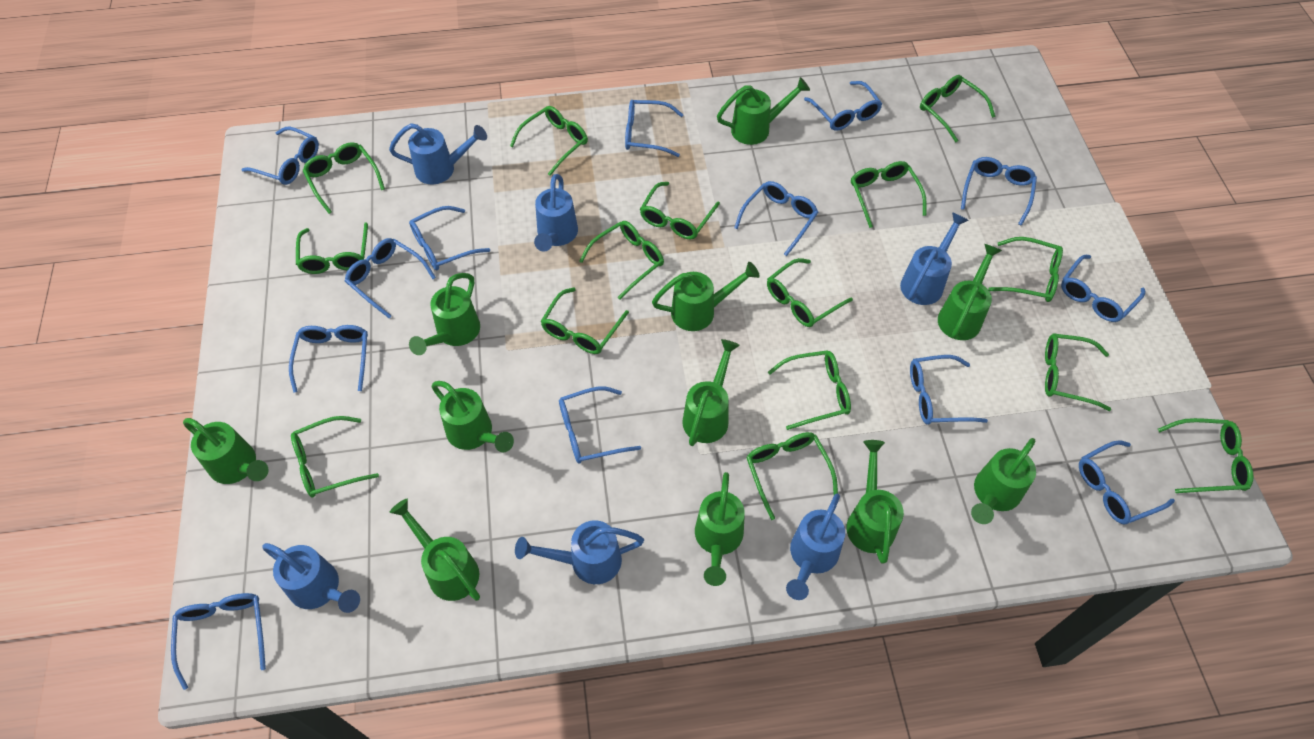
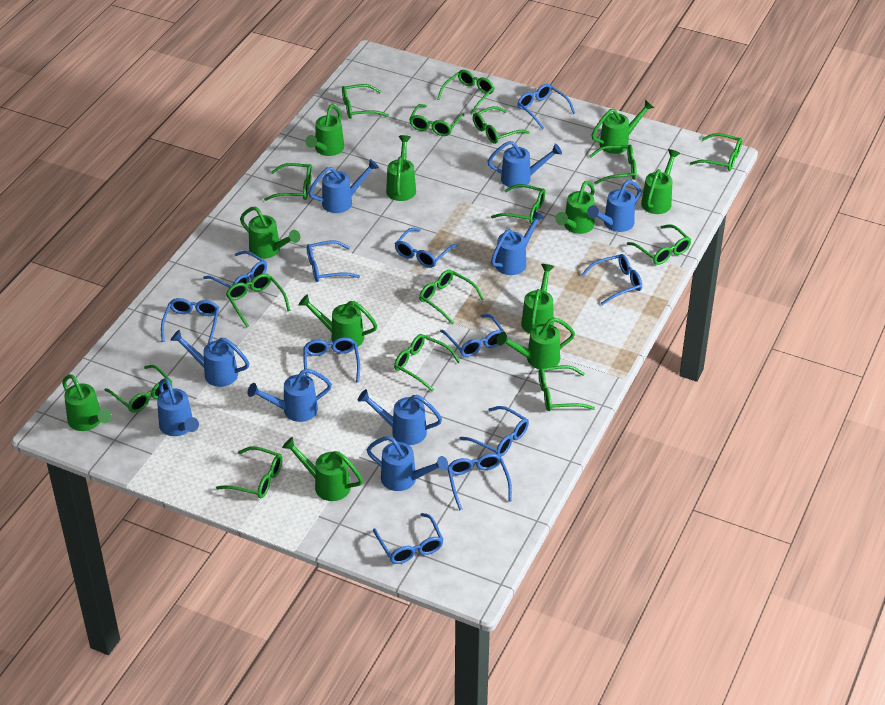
blue glasses: 13 -> 11
blue watering can: 6 -> 9

